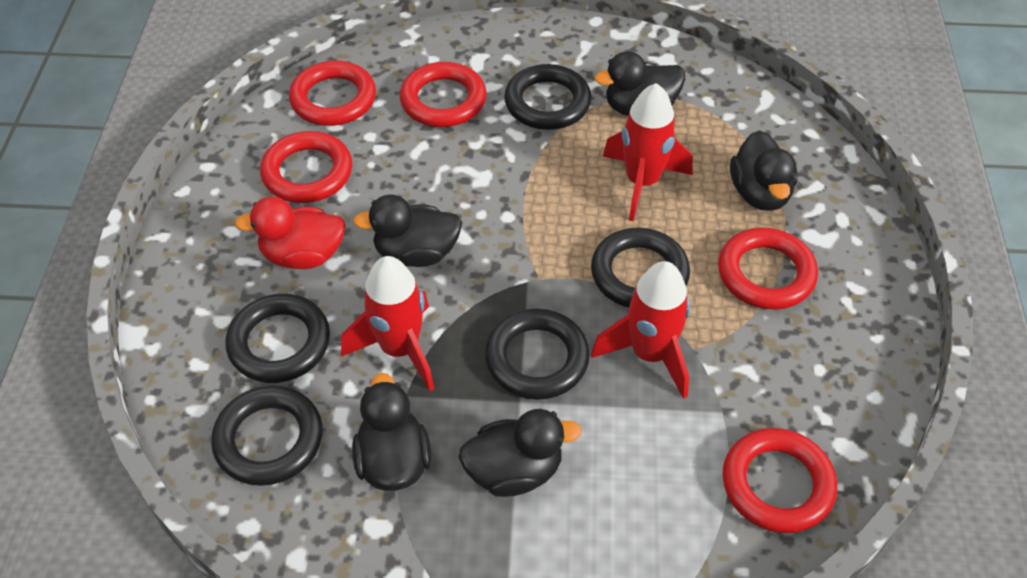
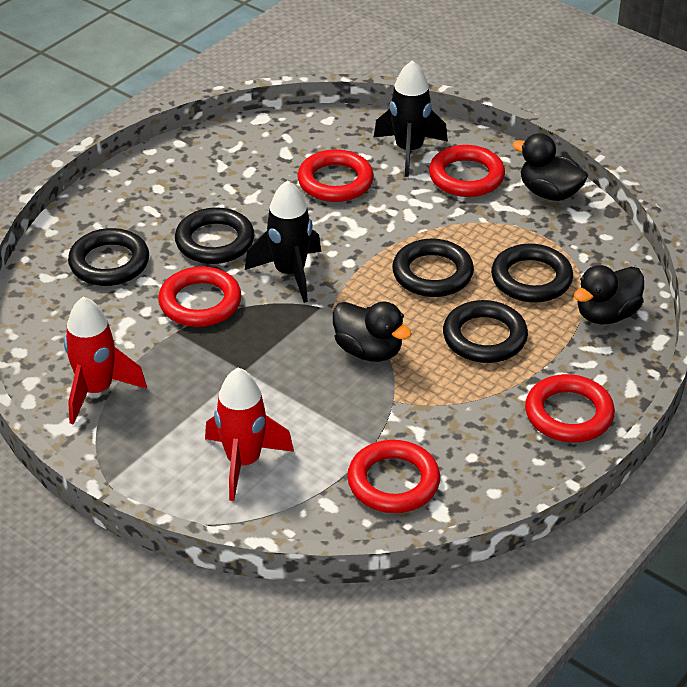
black duck: 5 -> 3
black rocket: 0 -> 2
red duck: 1 -> 0
red rocket: 3 -> 2

